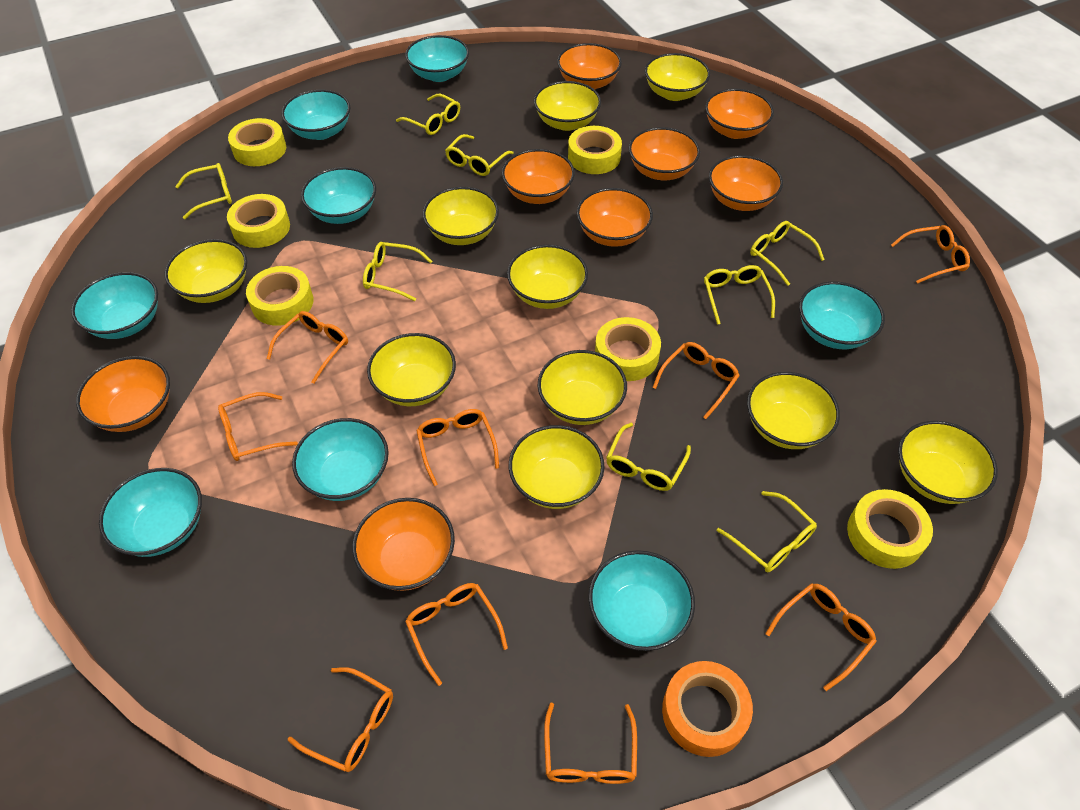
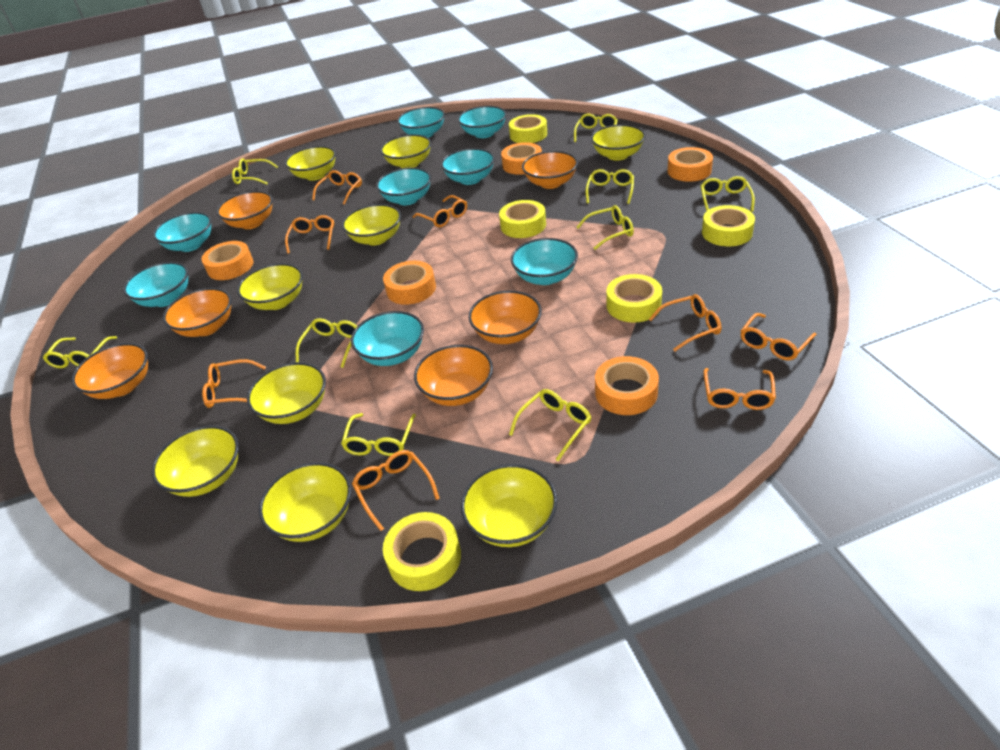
orange bowl: 8 -> 6
orange glasses: 9 -> 8
orange tape: 1 -> 5
yellow bowl: 10 -> 9
yellow glasses: 8 -> 9
yellow tape: 6 -> 5

